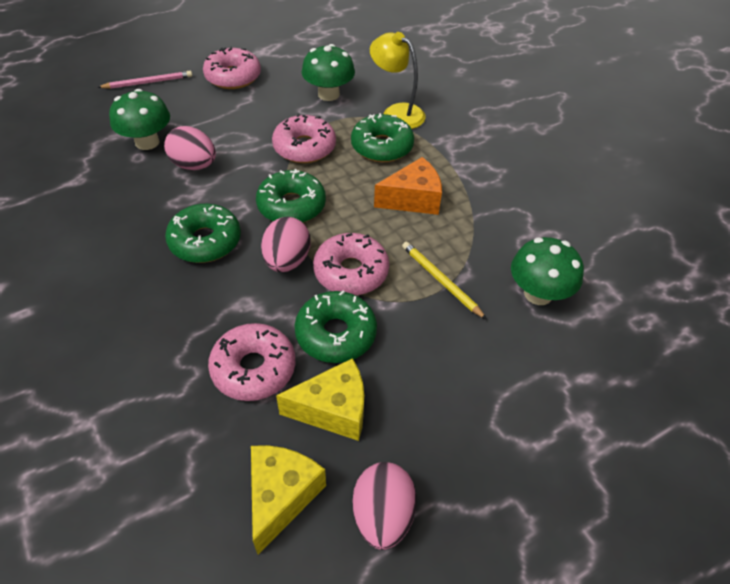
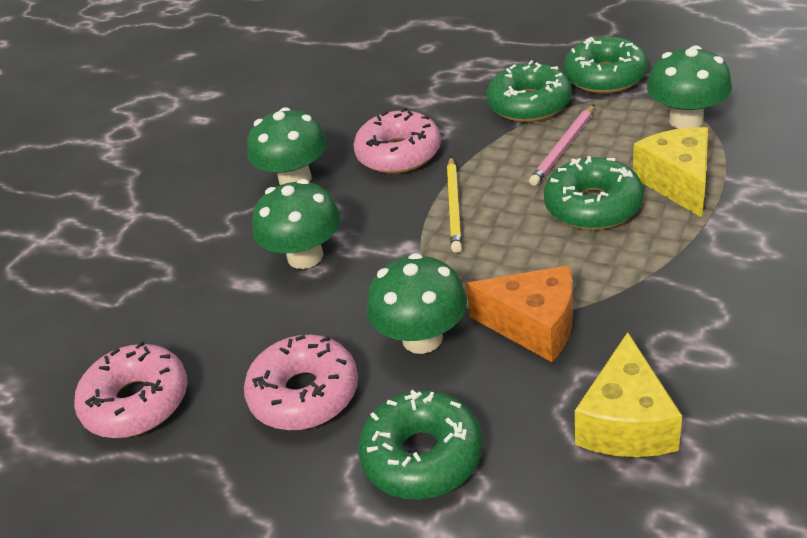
green mushroom: 3 -> 4
pink donut: 4 -> 3
pink egg: 3 -> 0
yellow lamp: 1 -> 0

